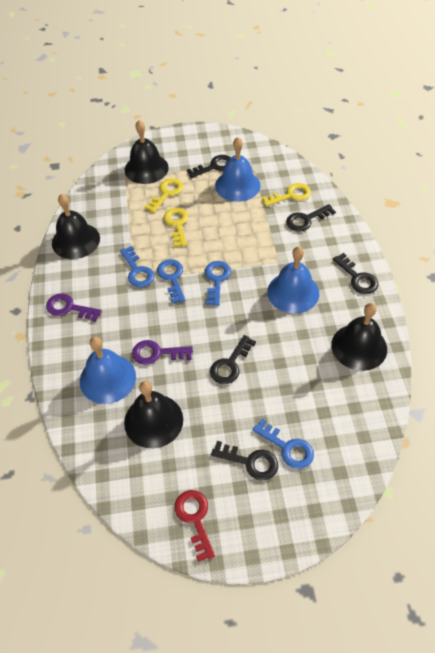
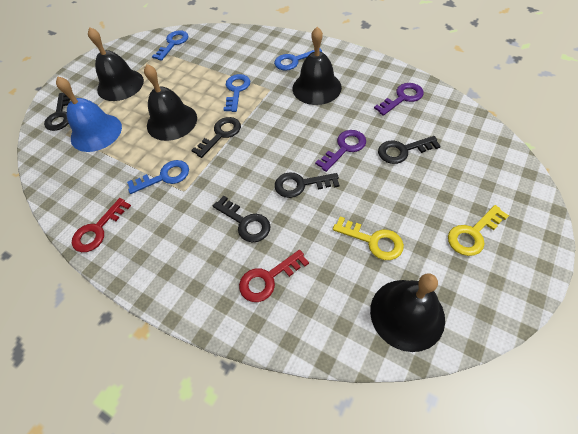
blue bell: 3 -> 1
red key: 1 -> 2
yellow key: 3 -> 2

